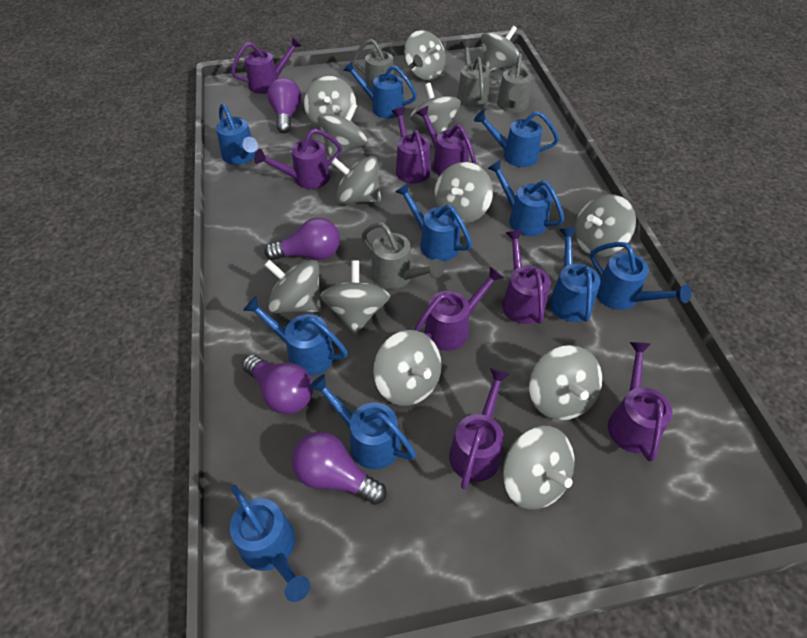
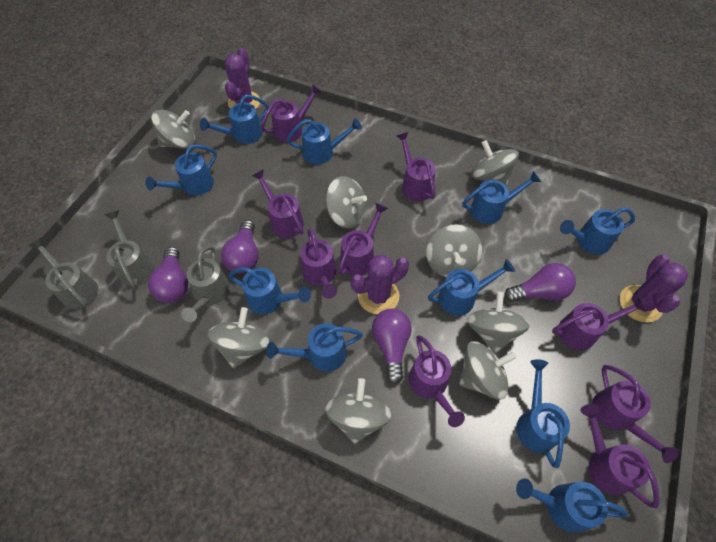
grey spinning top: 13 -> 8
grey watering can: 4 -> 3
purple cactus: 0 -> 3
purple watering can: 8 -> 9

